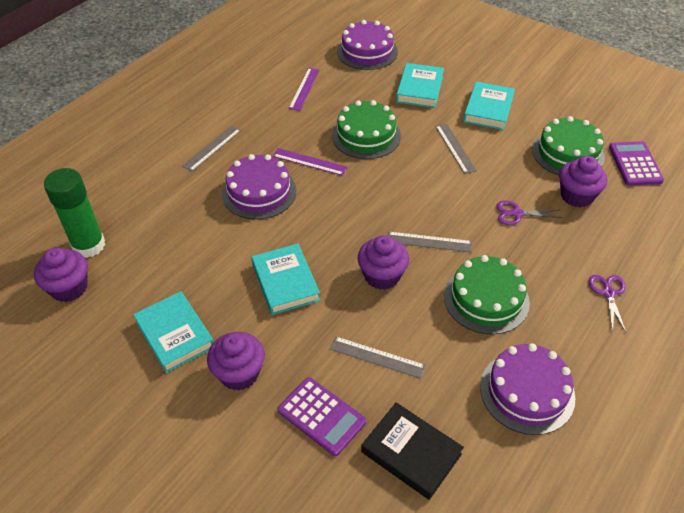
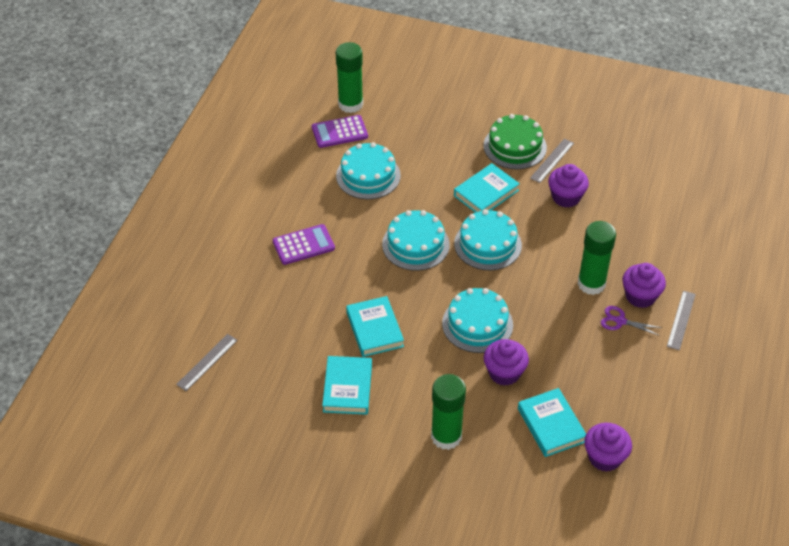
black book: 1 -> 0
green cake: 3 -> 1
green glue stick: 1 -> 3
grey ruler: 4 -> 3
purple cake: 3 -> 0
purple ruler: 2 -> 0
purple scissors: 2 -> 1
turquoise cake: 0 -> 4

